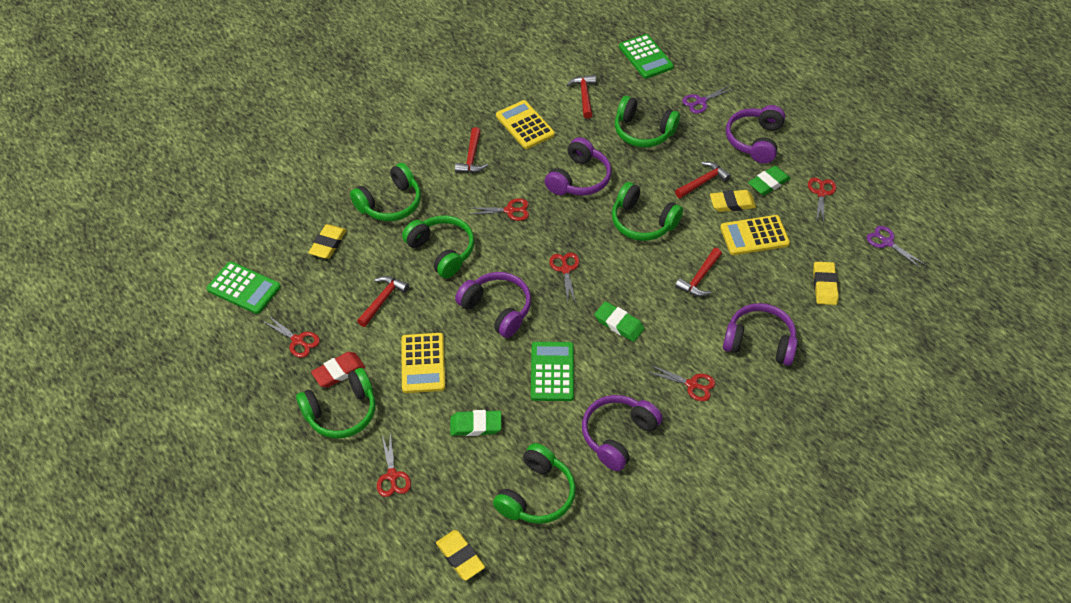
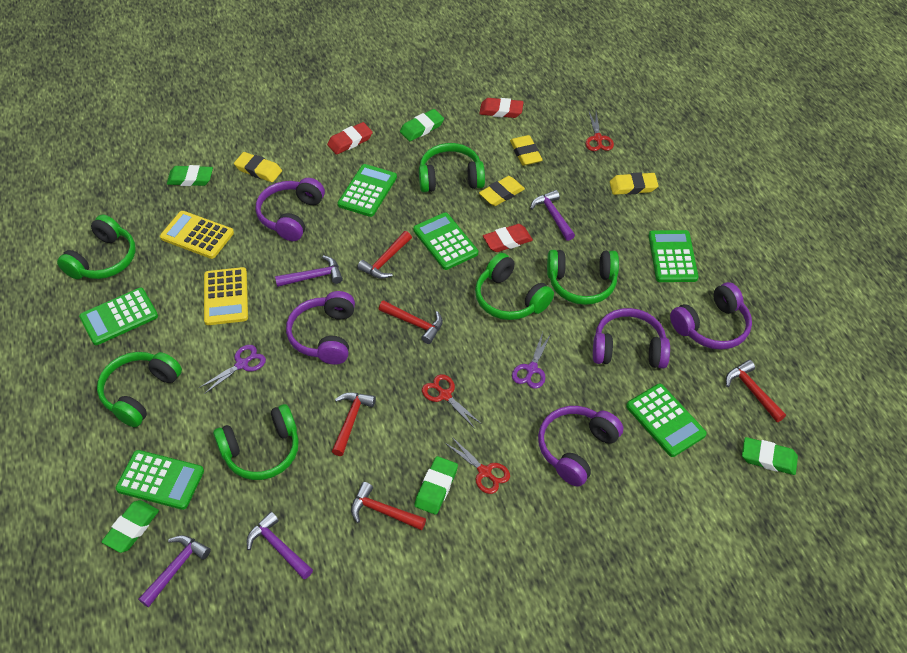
green calculator: 3 -> 6
green eraser: 3 -> 5
purple hammer: 0 -> 4
red eraser: 1 -> 3
red scissors: 6 -> 3
yellow calculator: 3 -> 2

